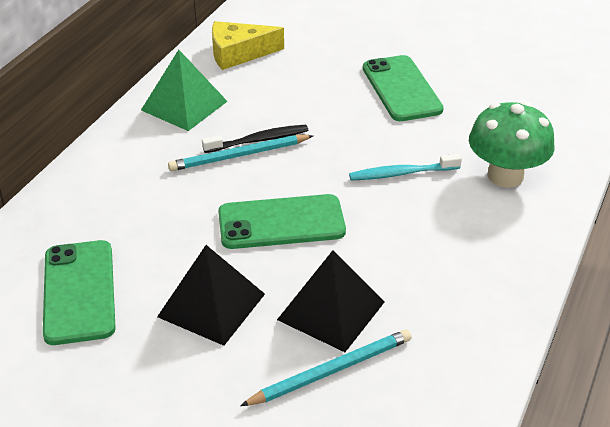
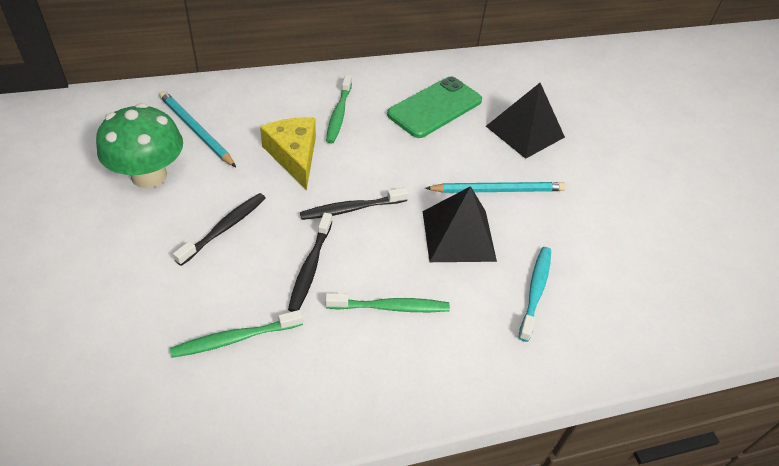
black toothbrush: 1 -> 3
green phone: 3 -> 1
green pyramid: 1 -> 0
green toothbrush: 0 -> 3

